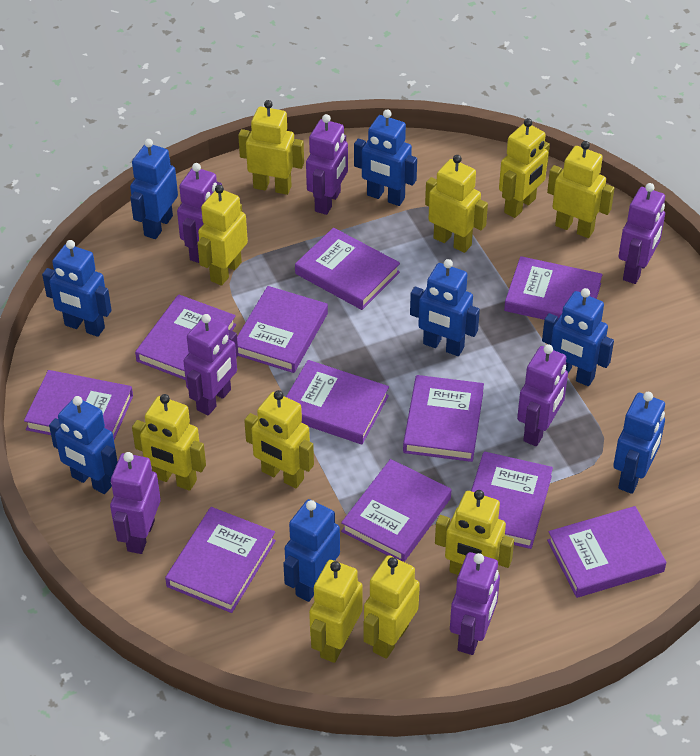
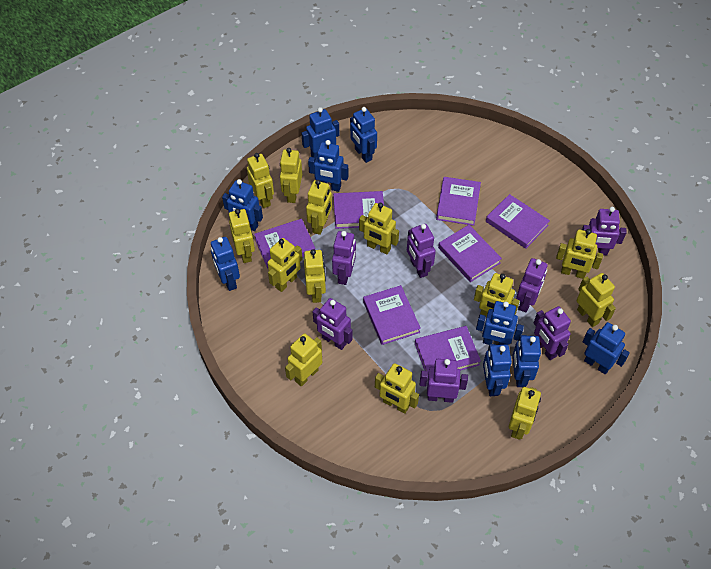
blue robot: 8 -> 9
purple book: 11 -> 7
yellow robot: 10 -> 13

